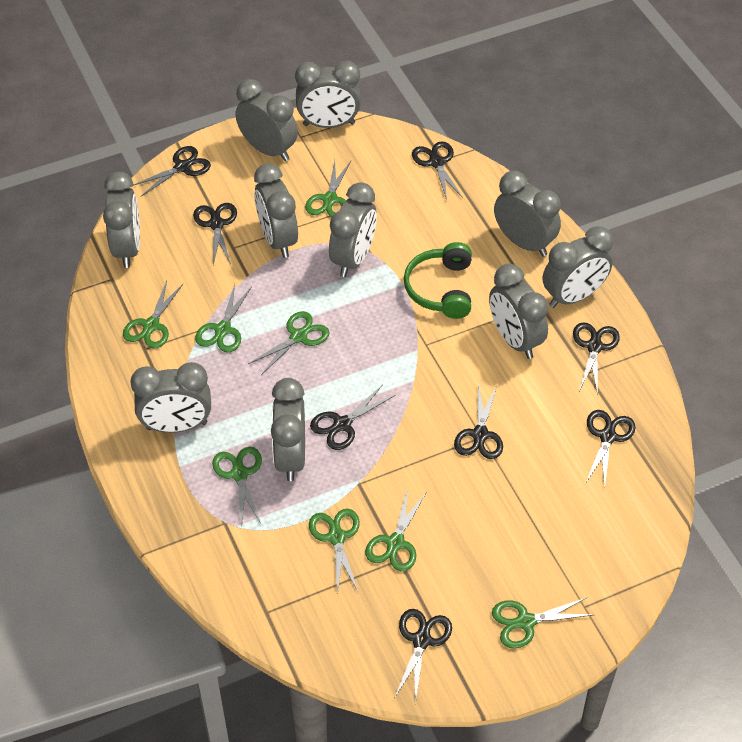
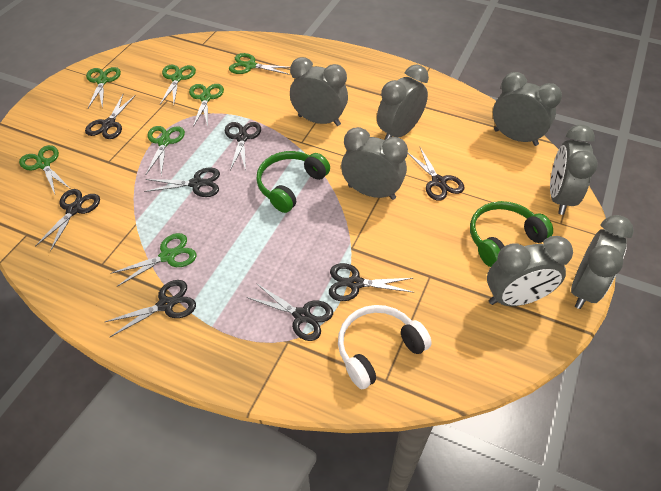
green headphones: 1 -> 2
green scissors: 8 -> 7
grey clock: 10 -> 7
white headphones: 0 -> 1

